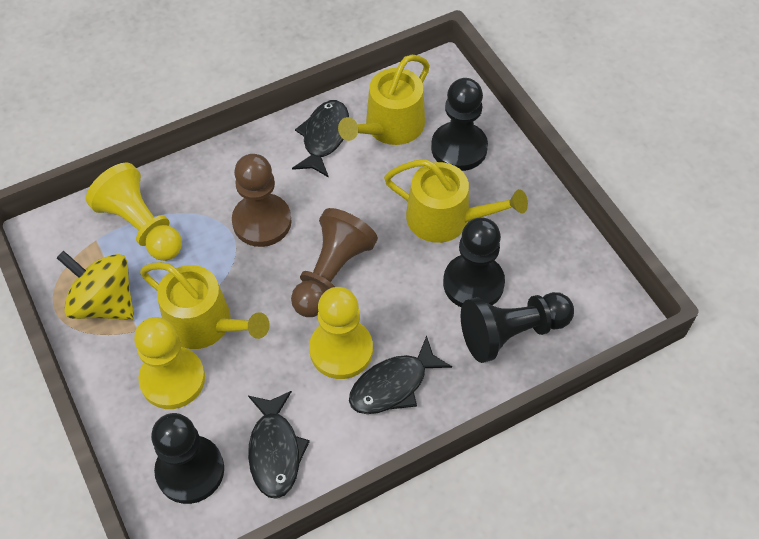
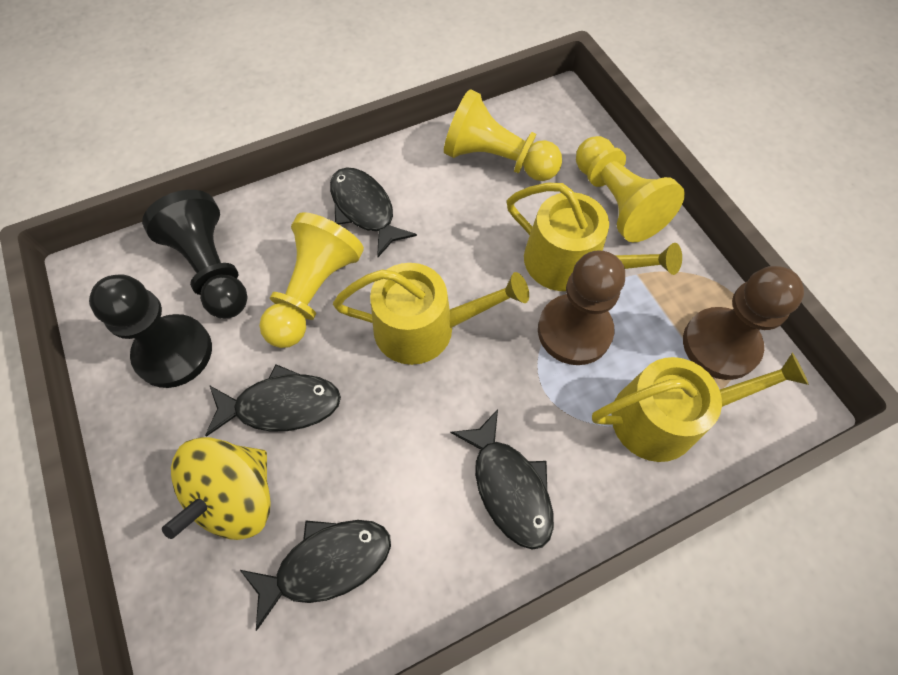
black fish: 3 -> 4
black pawn: 4 -> 2

